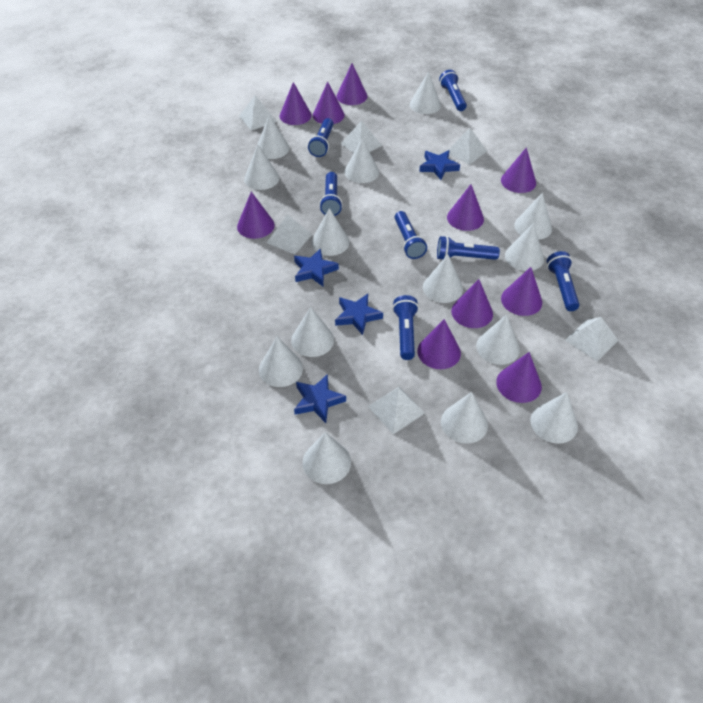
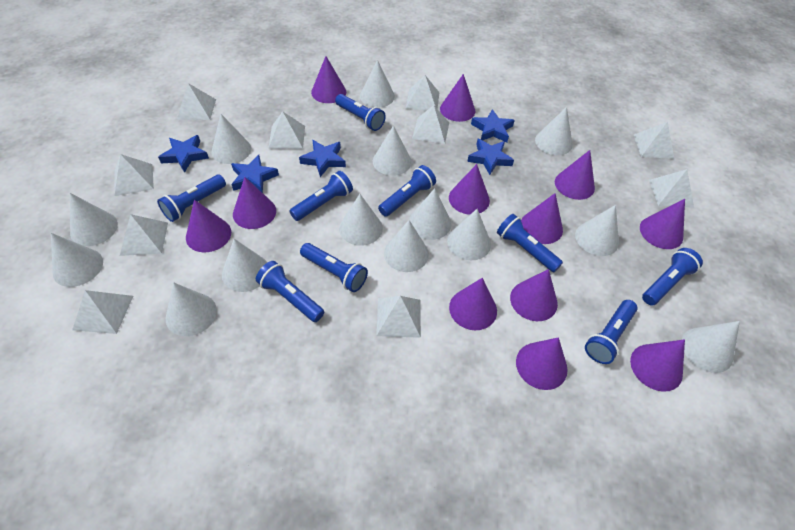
blue flashlight: 7 -> 9
blue star: 4 -> 5
purple cone: 10 -> 12
white pyramid: 6 -> 10

